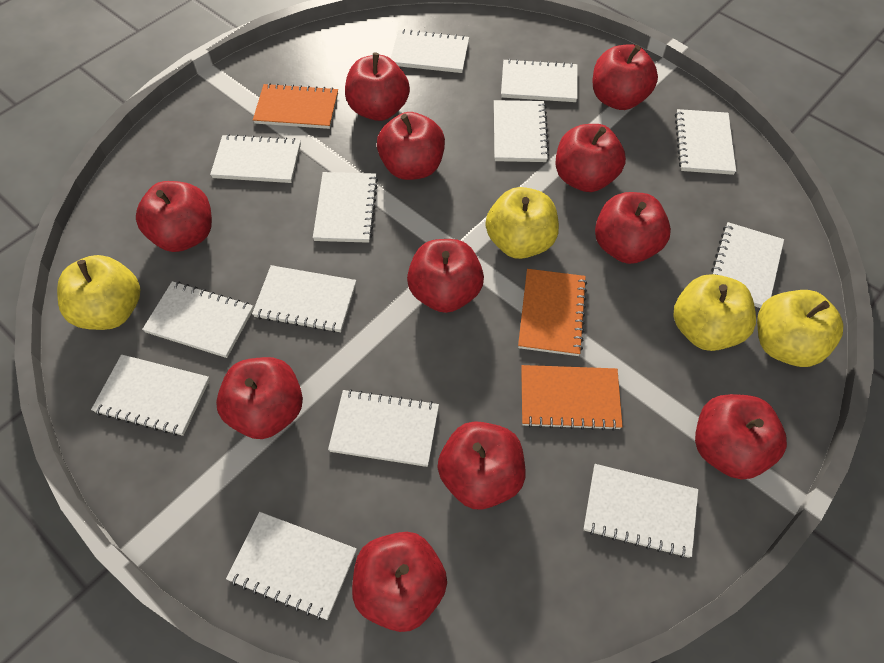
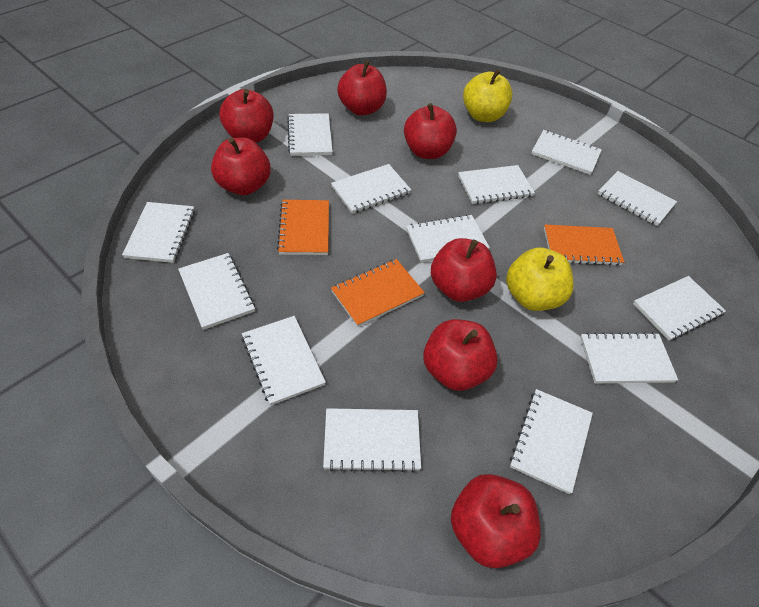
red apple: 11 -> 7
yellow apple: 4 -> 2

